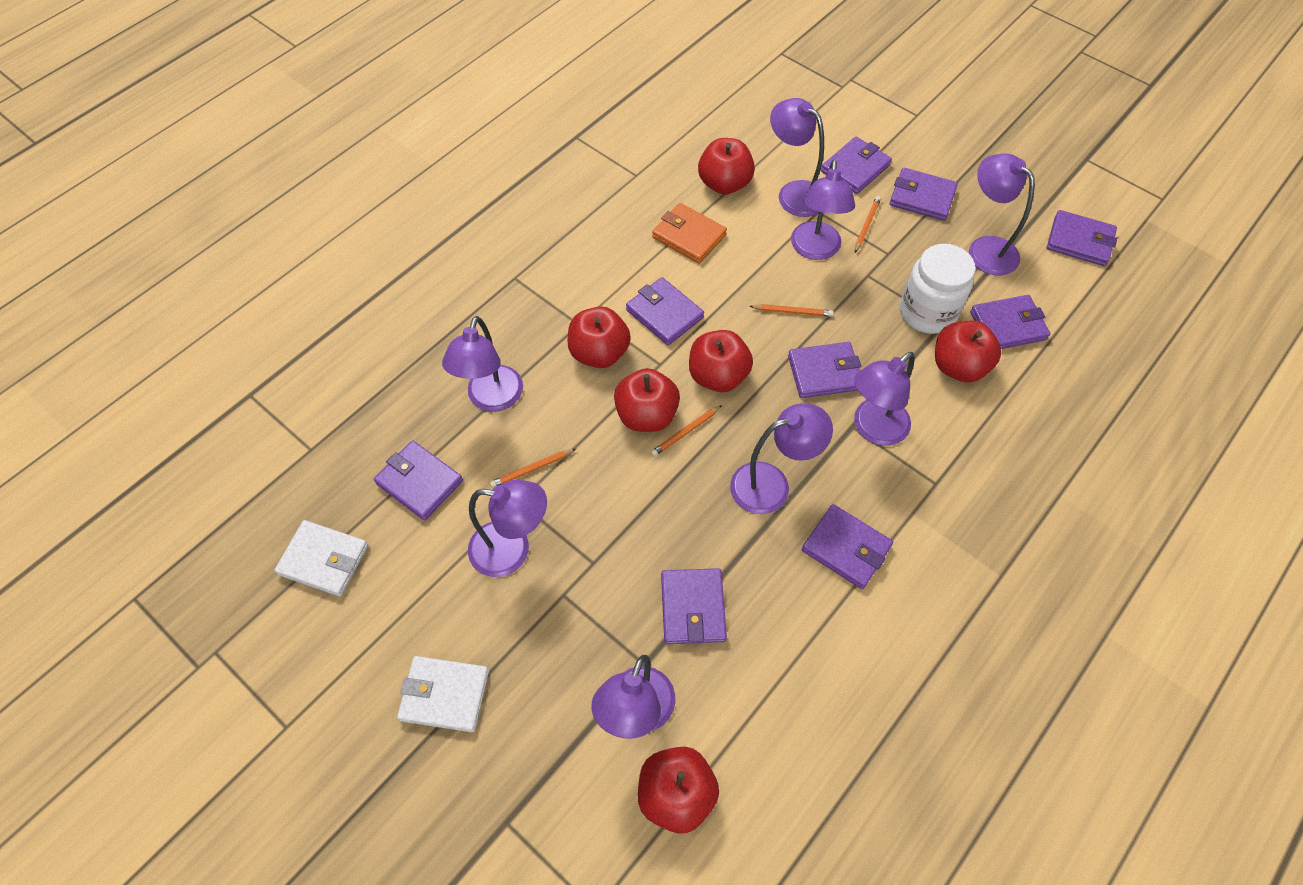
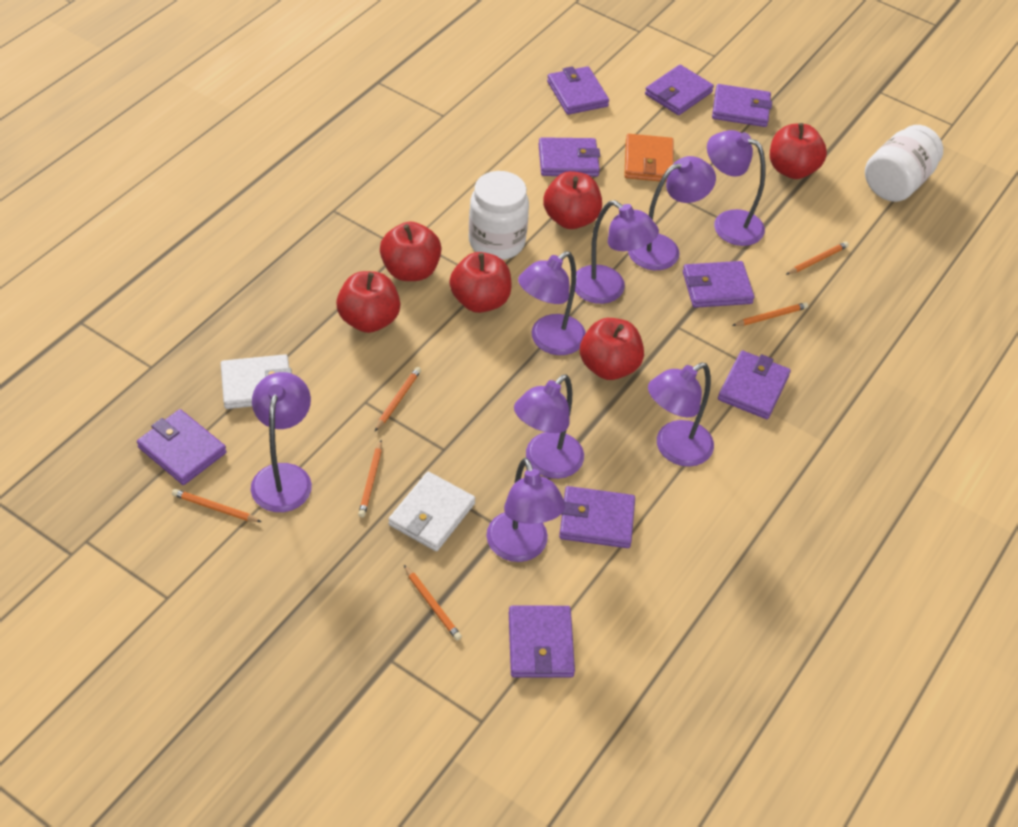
orange pencil: 4 -> 6
white jar: 1 -> 2

